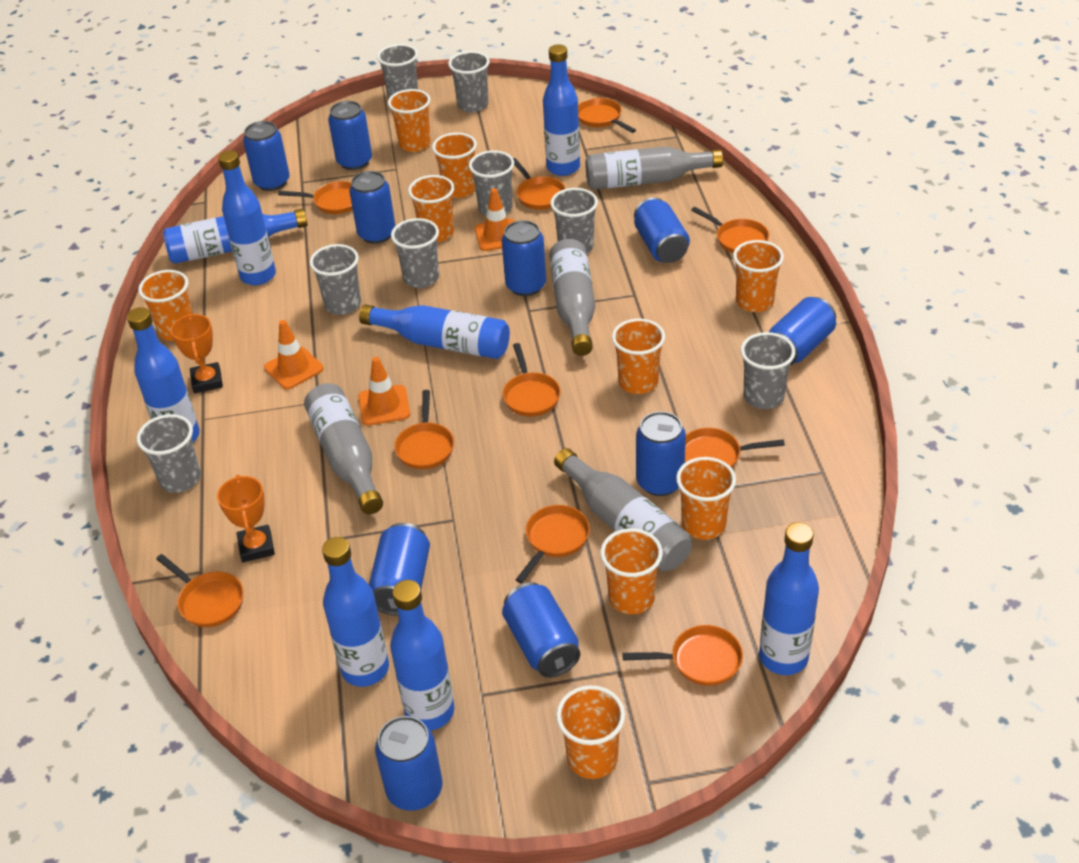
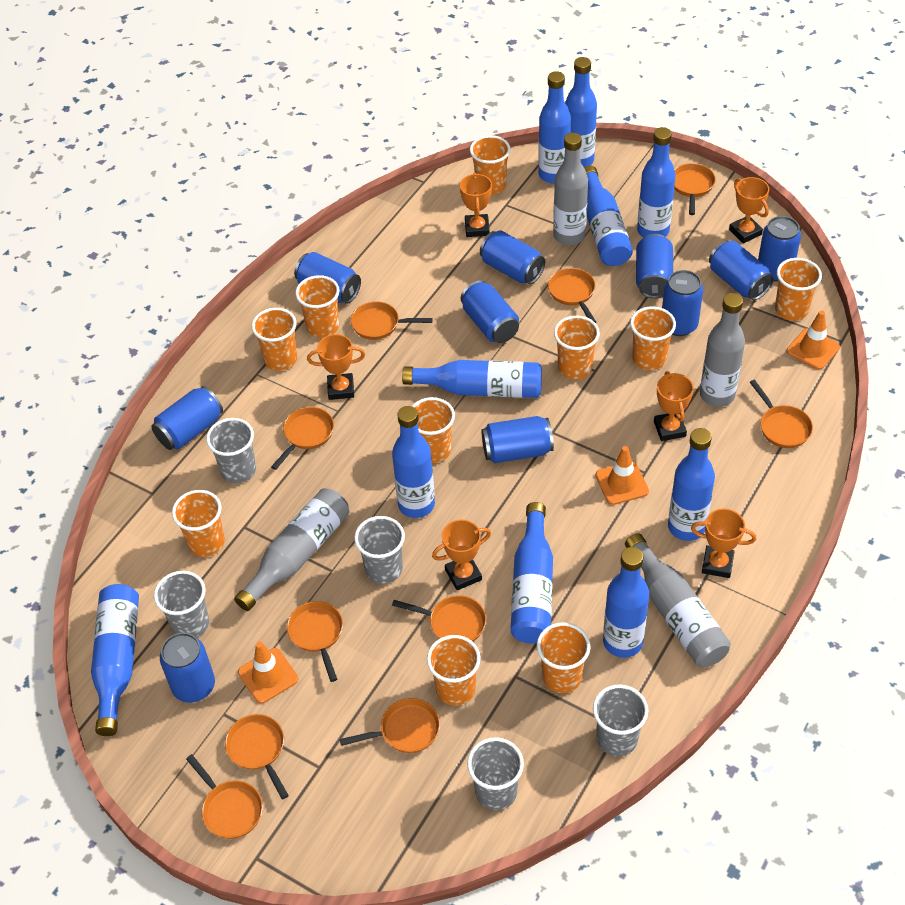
blue bottle: 8 -> 10
grey cup: 8 -> 5
orange cup: 9 -> 10
orange trophy: 2 -> 6

